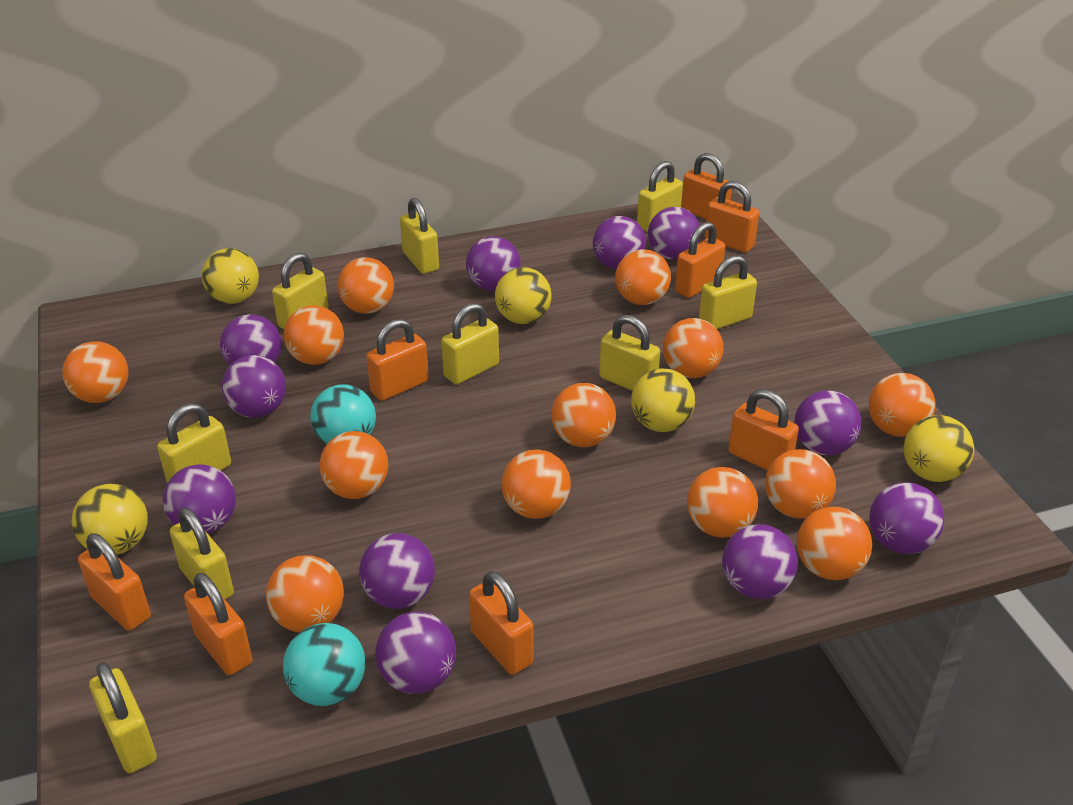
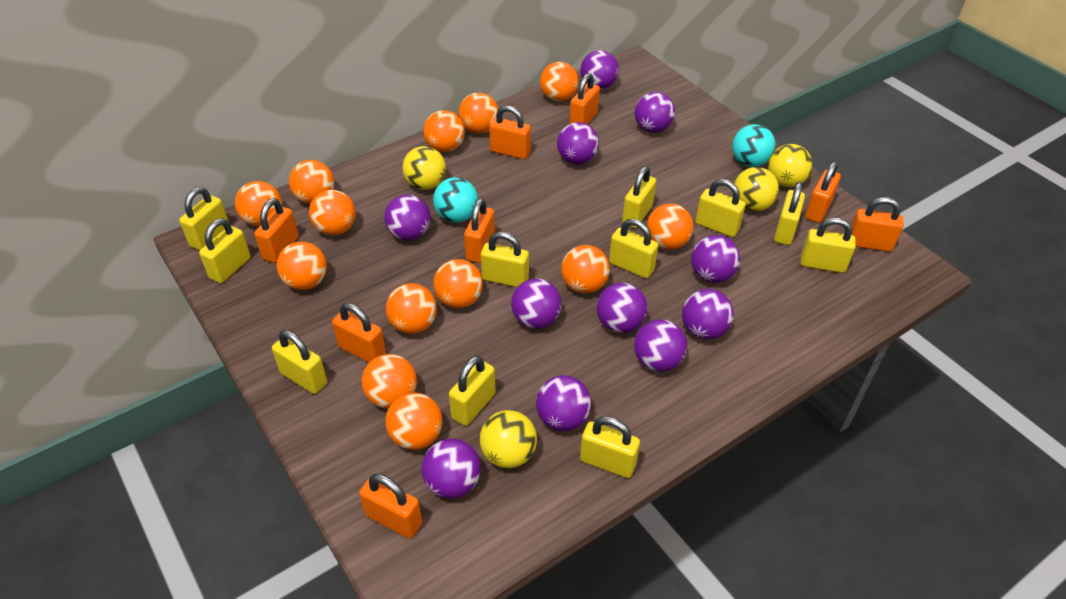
yellow ball: 5 -> 4
yellow padlock: 9 -> 11

